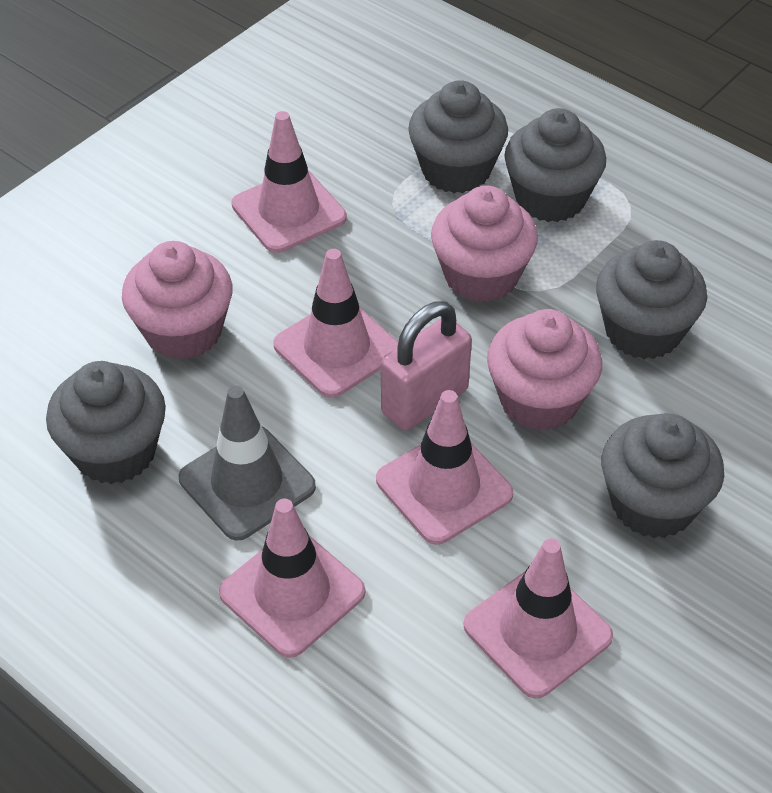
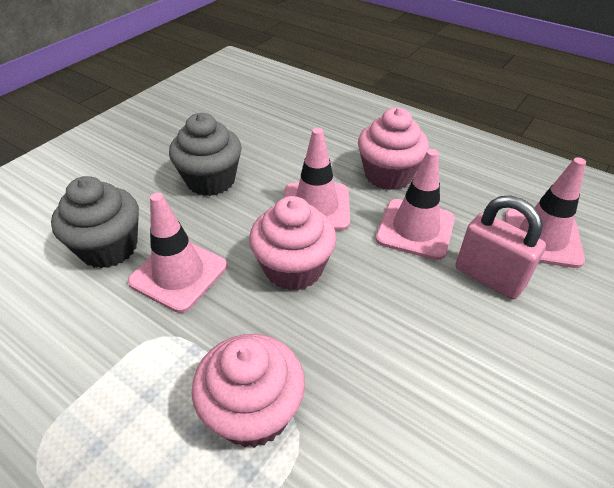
grey cupcake: 5 -> 2
grey traffic cone: 1 -> 0
pink traffic cone: 5 -> 4

